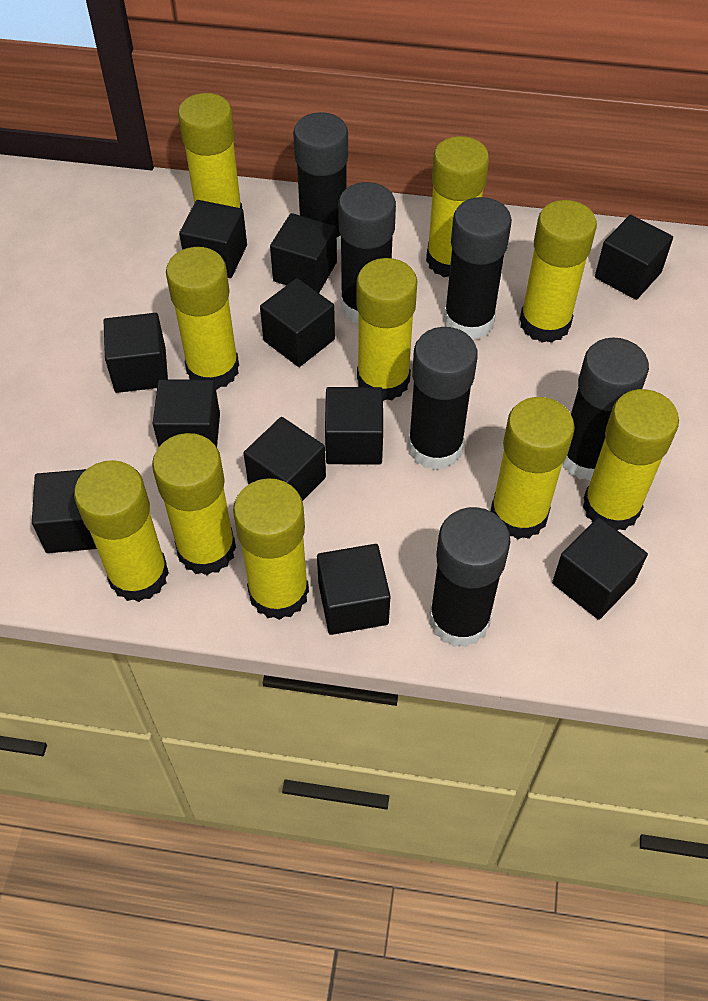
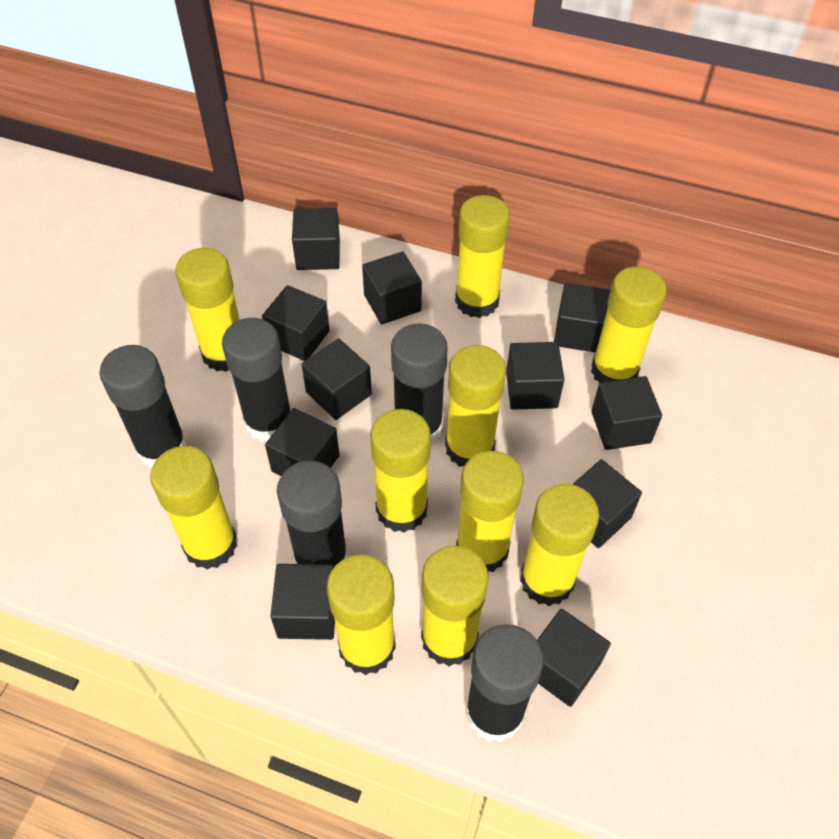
black glue stick: 6 -> 5

